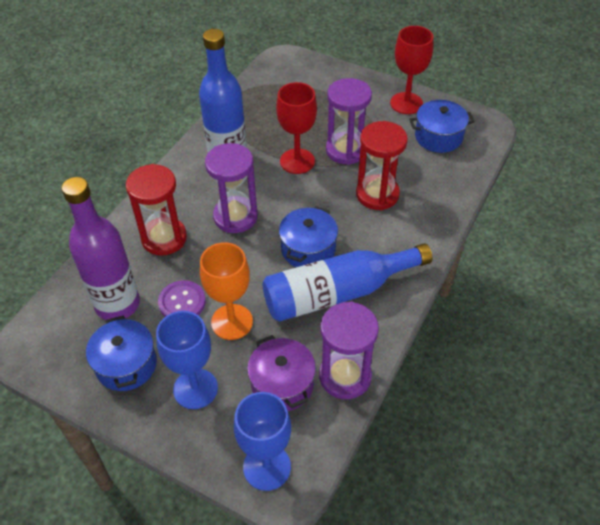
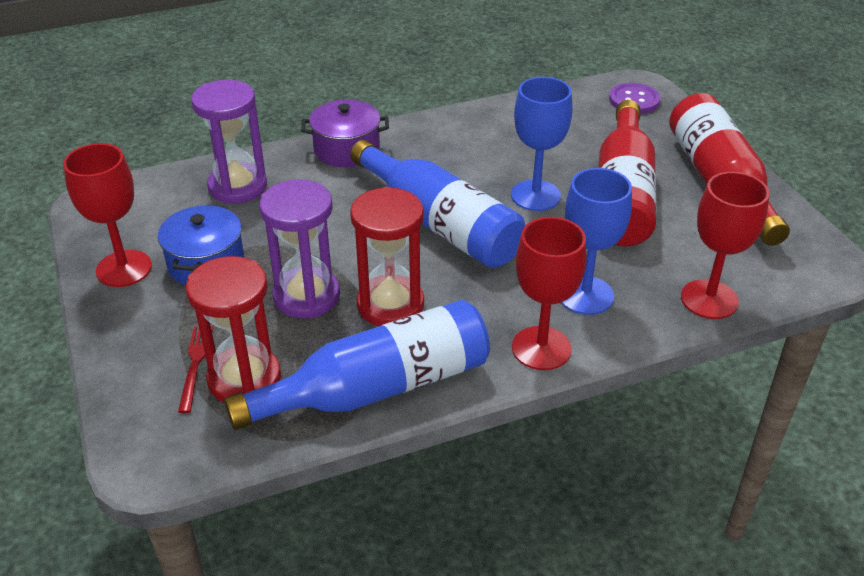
blue pot: 3 -> 1
orange goblet: 1 -> 0
purple bottle: 1 -> 0
purple hourglass: 3 -> 2
red bottle: 0 -> 2
red fork: 0 -> 1
red goblet: 2 -> 3

